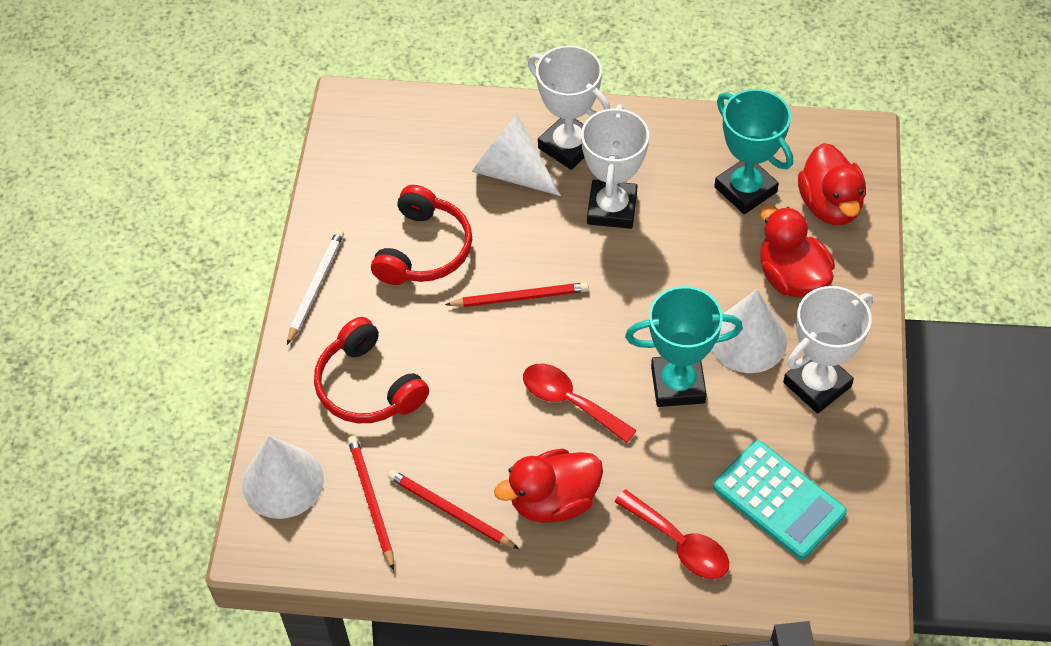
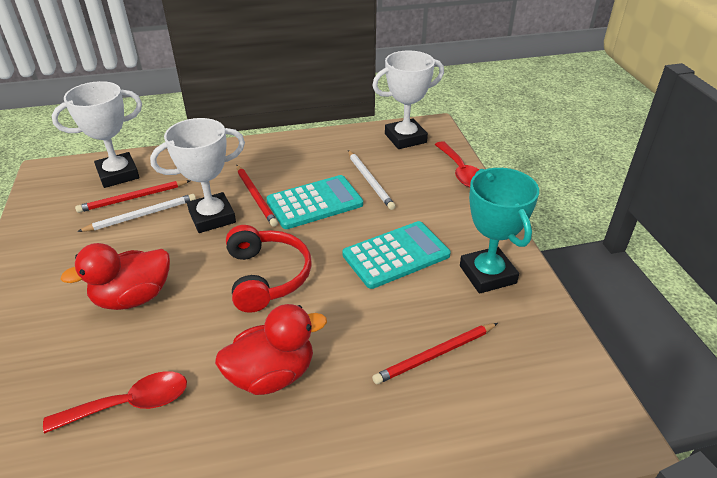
red duck: 3 -> 2
red headphones: 2 -> 1
turquoise calculator: 1 -> 2
turquoise trophy: 2 -> 1
white cone: 3 -> 0
white pencil: 1 -> 2

